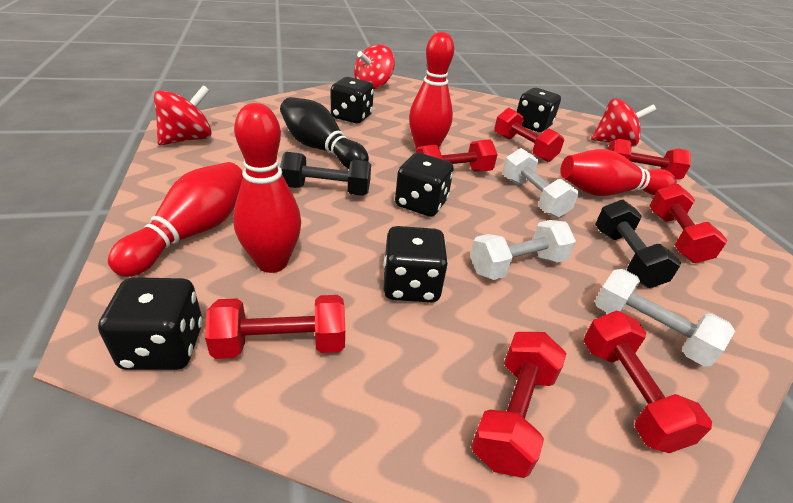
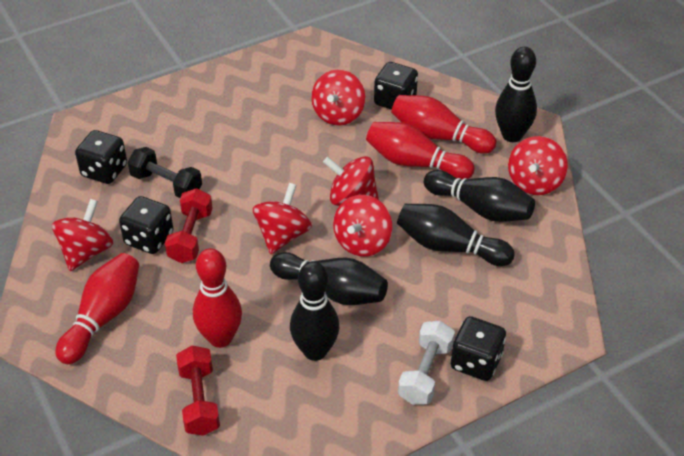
black bowling pin: 1 -> 5
black dice: 5 -> 4
black dumbbell: 2 -> 1
red dumbbell: 7 -> 2
red spinning top: 3 -> 6
white dumbbell: 3 -> 1

